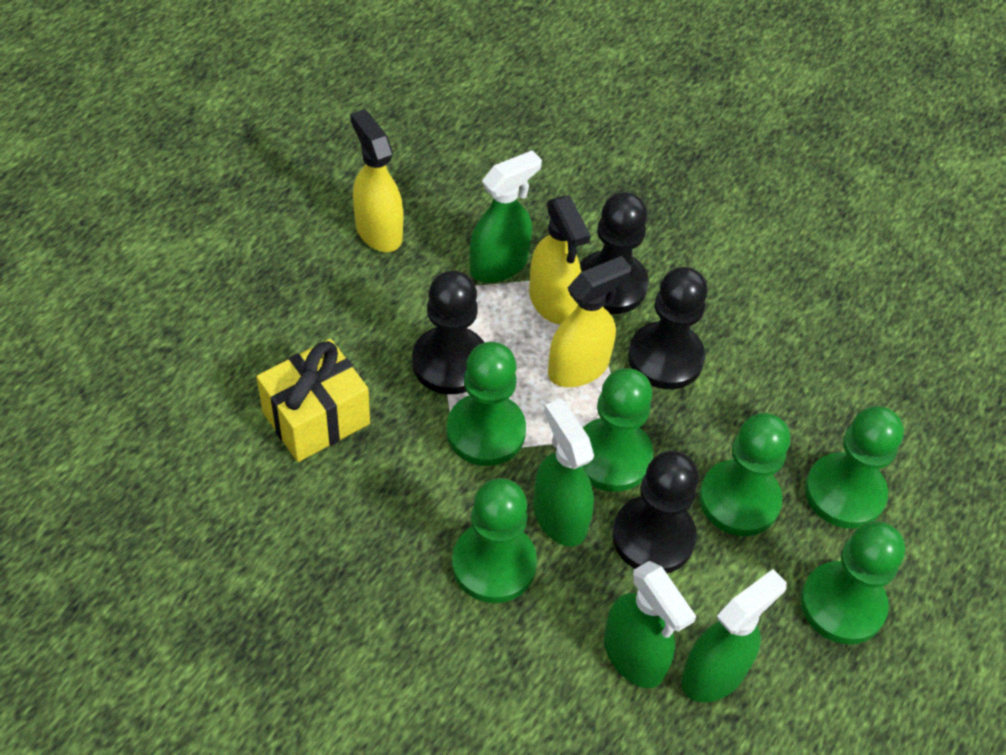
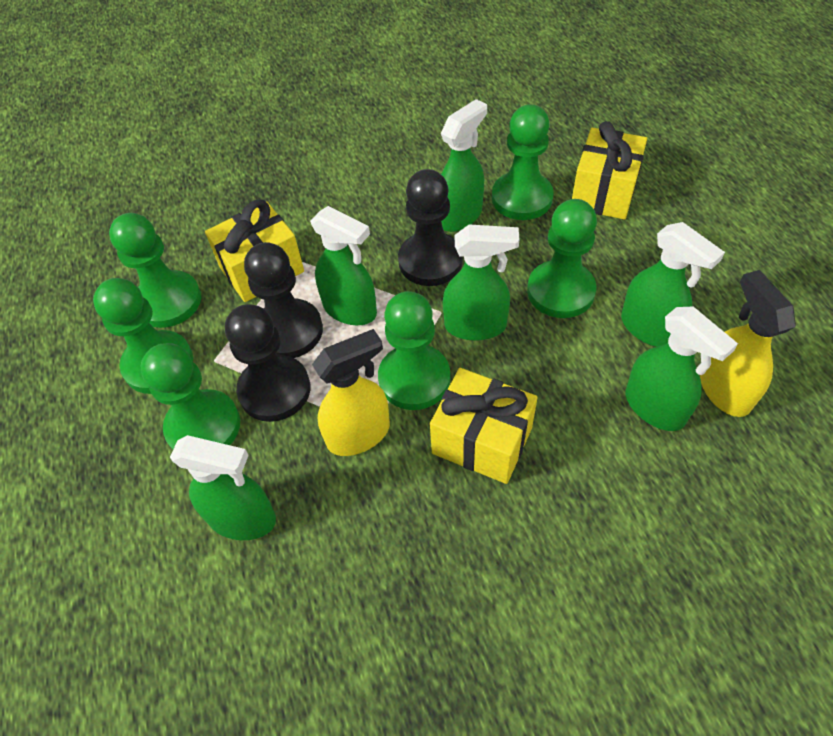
black pawn: 4 -> 3
green spray bottle: 4 -> 6
yellow gift: 1 -> 3
yellow spray bottle: 3 -> 2

